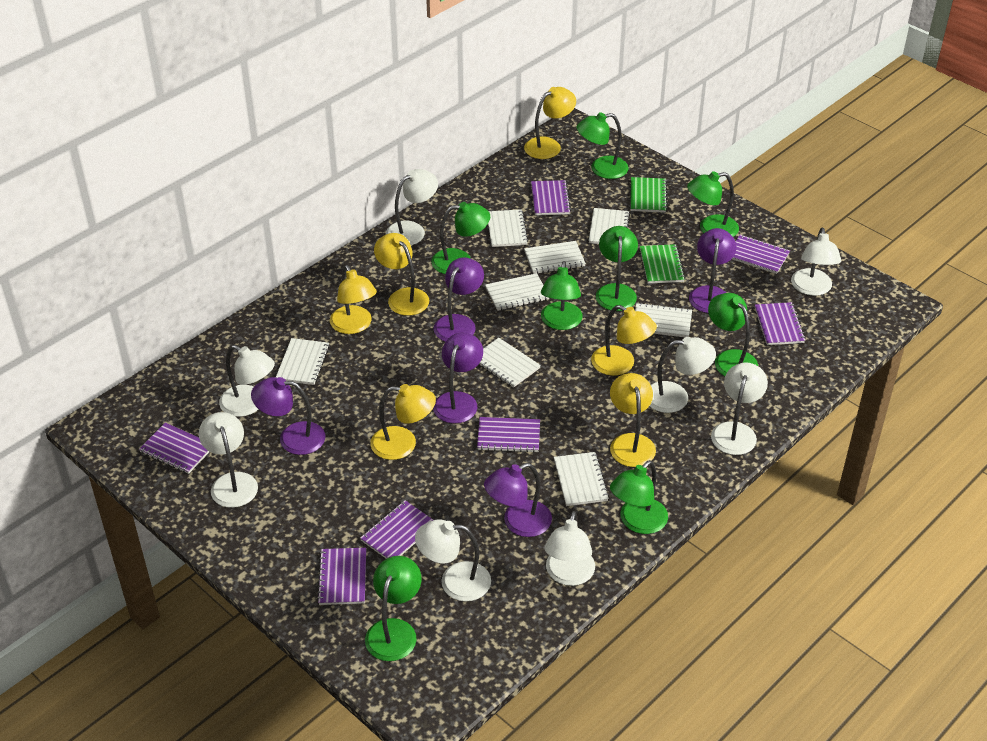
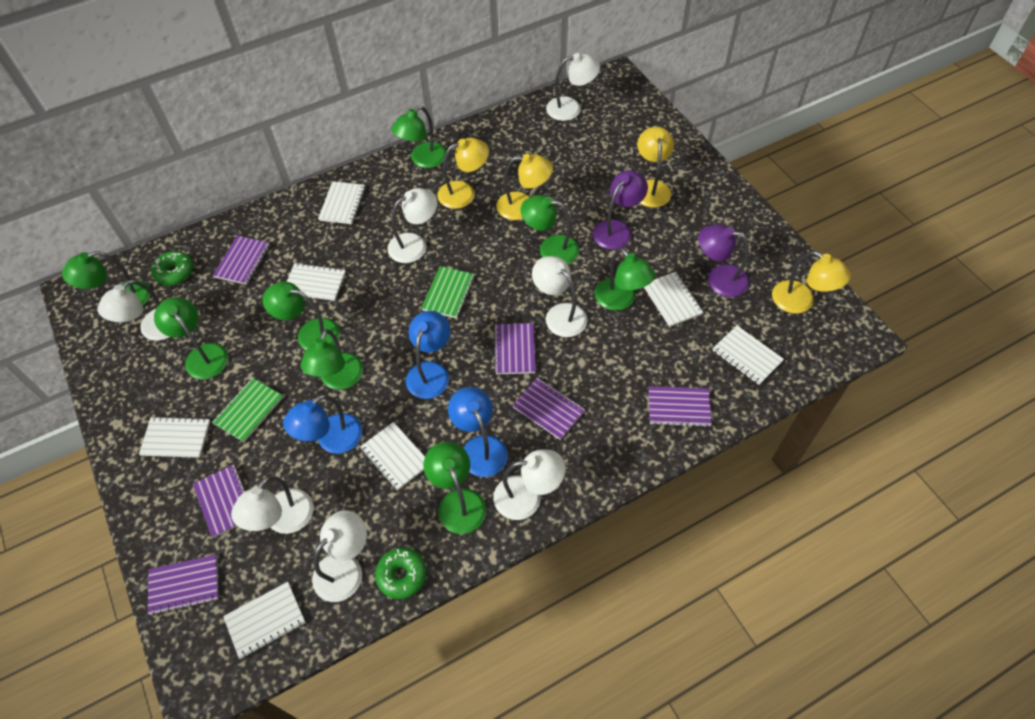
blue lamp: 0 -> 3
green donut: 0 -> 2
purple lamp: 5 -> 2
purple notebook: 7 -> 6
white lamp: 8 -> 7
white notebook: 8 -> 7
yellow lamp: 6 -> 4

